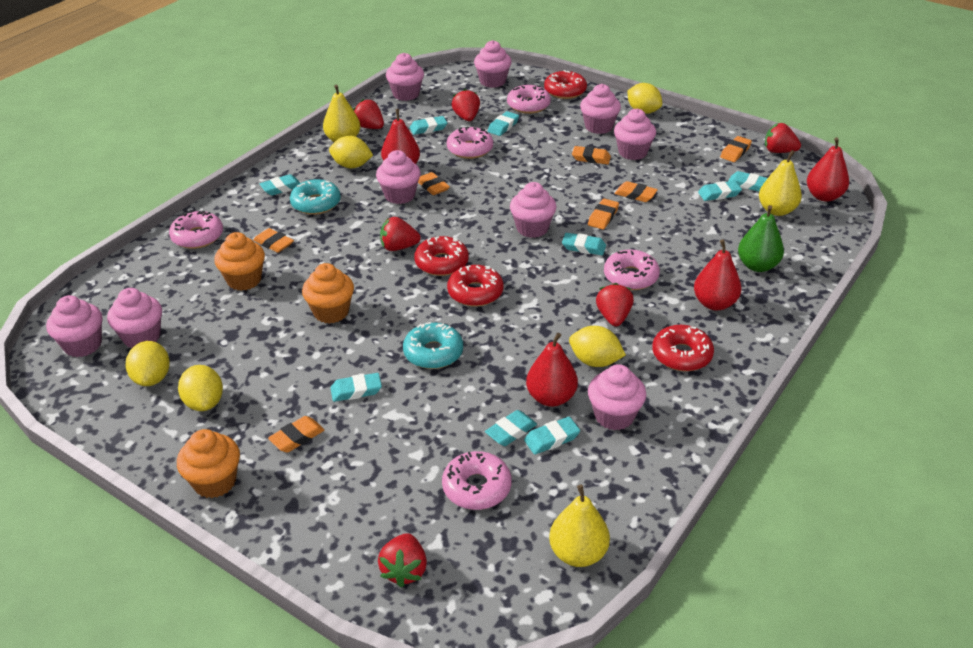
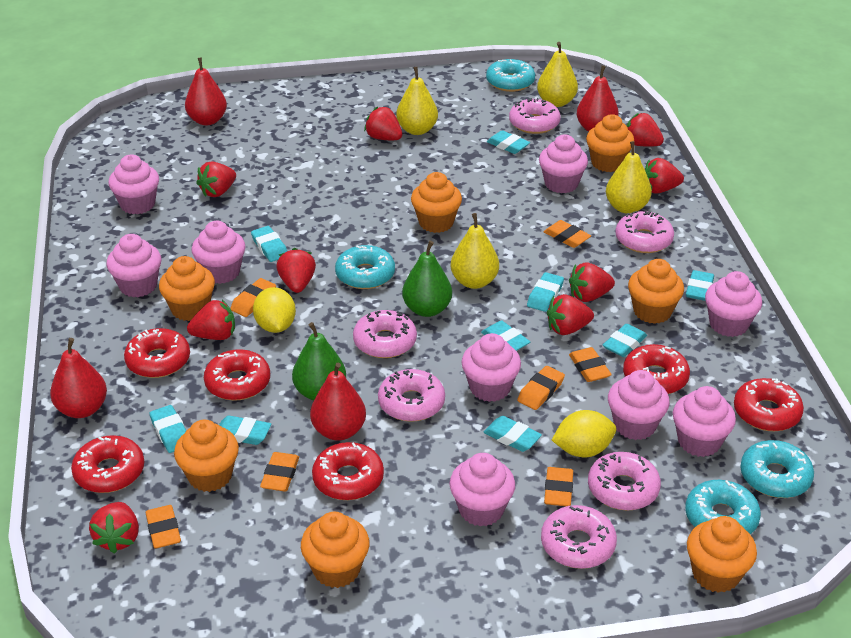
green pear: 1 -> 2
orange cupcake: 3 -> 7
pink donut: 5 -> 6
red donut: 4 -> 6
red strawberry: 6 -> 9
turquoise donut: 2 -> 4
yellow lemon: 5 -> 2
yellow pear: 3 -> 4

